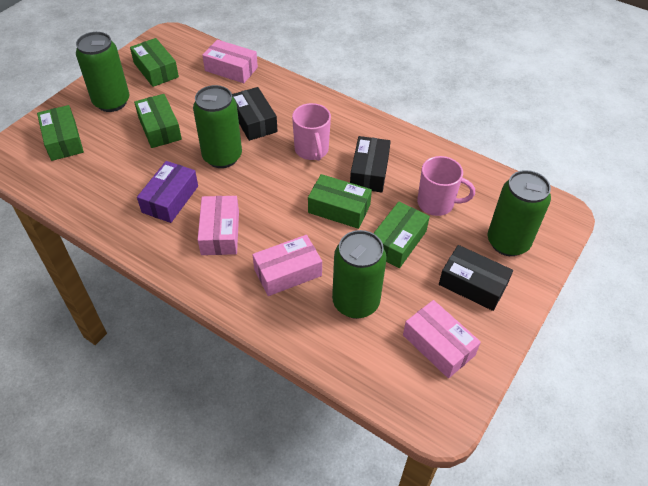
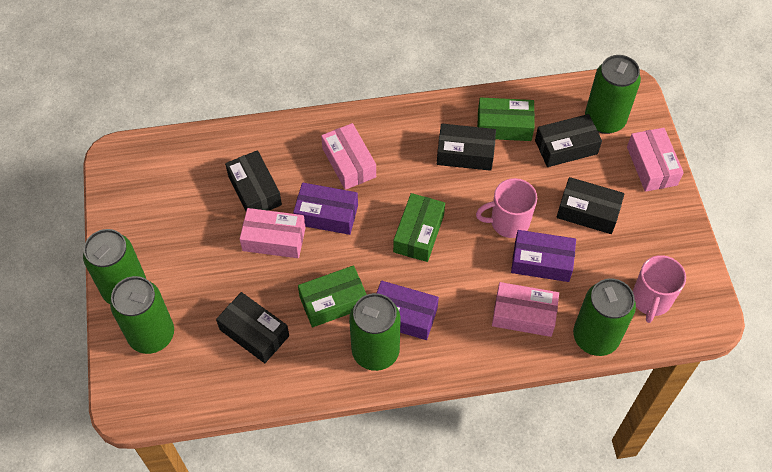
black box: 3 -> 5
green box: 5 -> 3
green can: 4 -> 5
purple box: 1 -> 3

